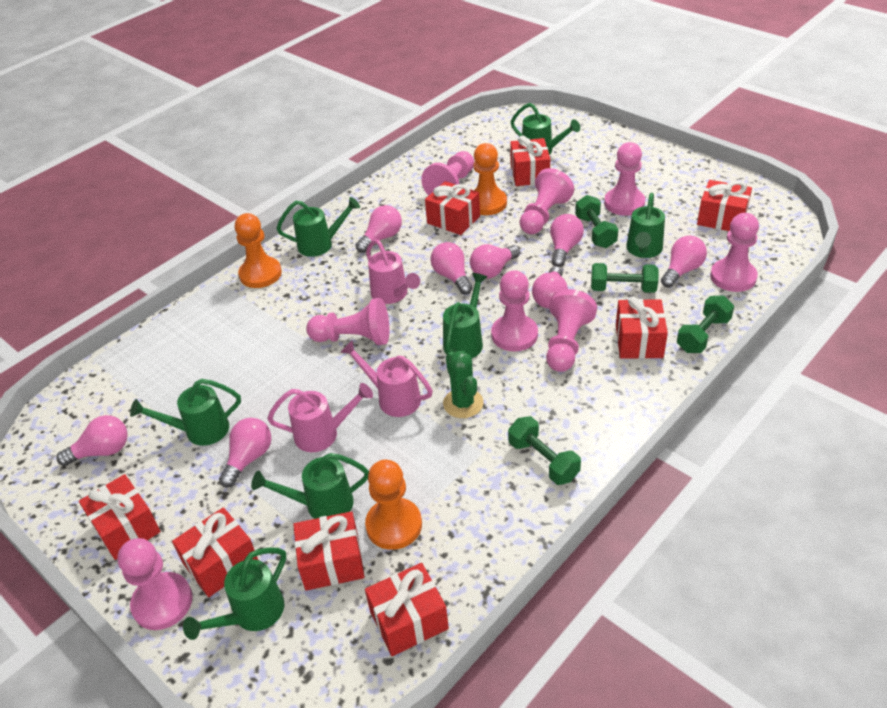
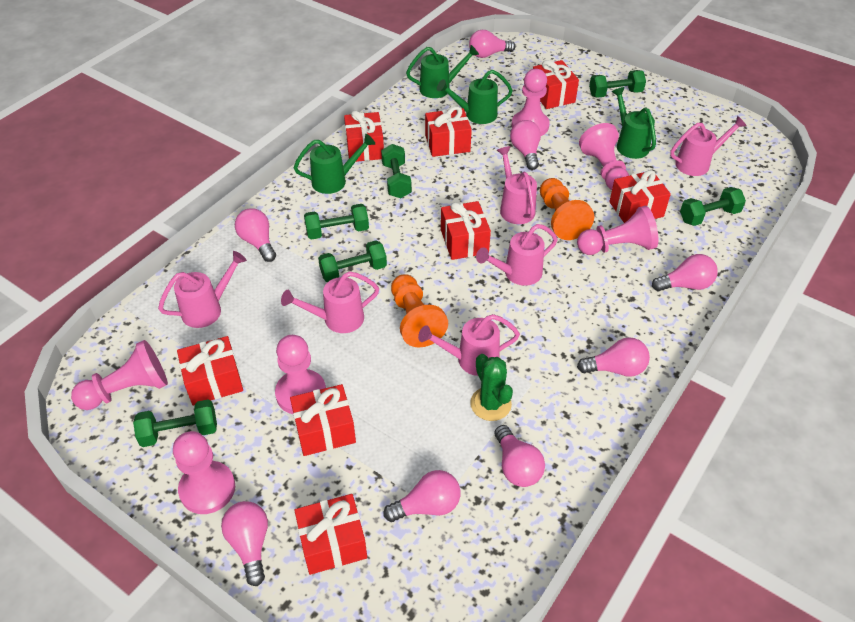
green dumbbell: 4 -> 6
green watering can: 7 -> 4
orange pawn: 3 -> 2
pink pawn: 8 -> 6
pink watering can: 3 -> 6

